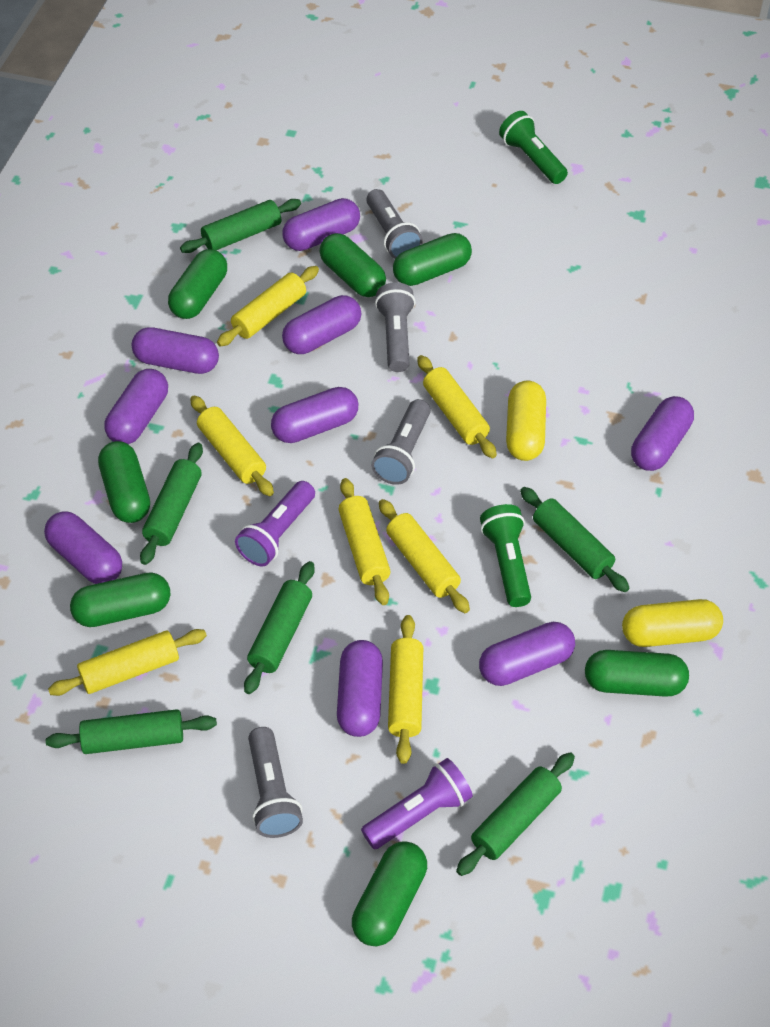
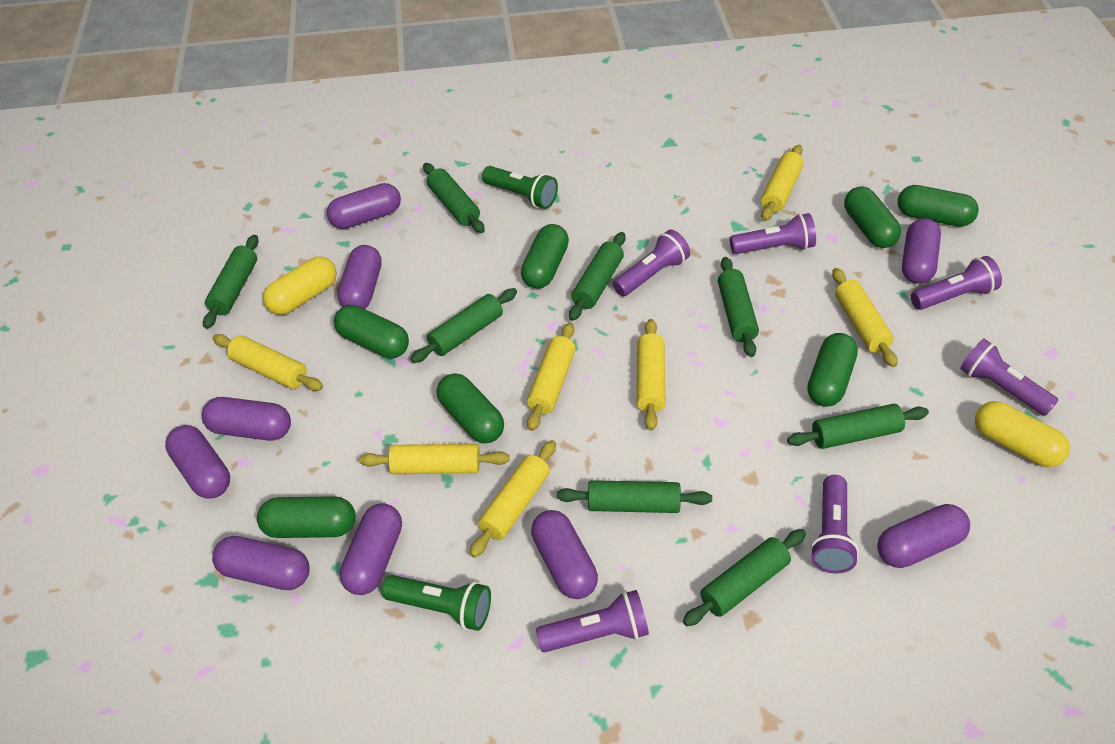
green rolling pin: 6 -> 8
grey flashlight: 4 -> 0
purple flashlight: 2 -> 6

